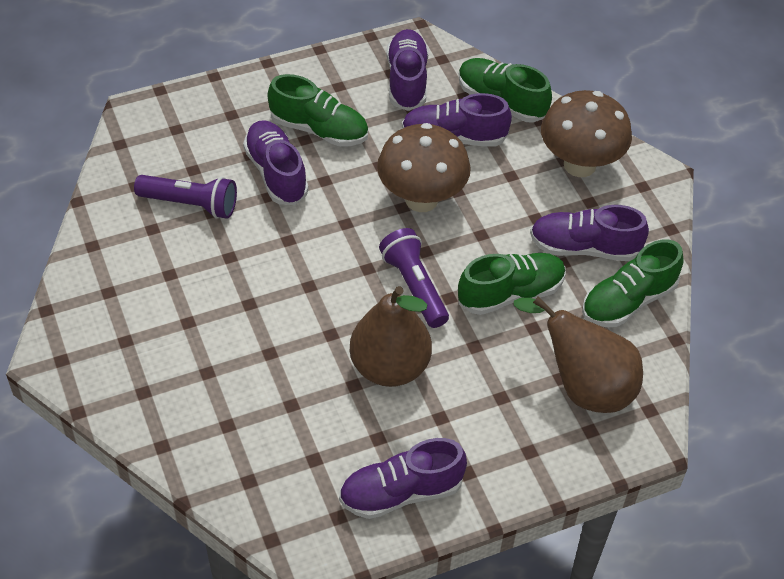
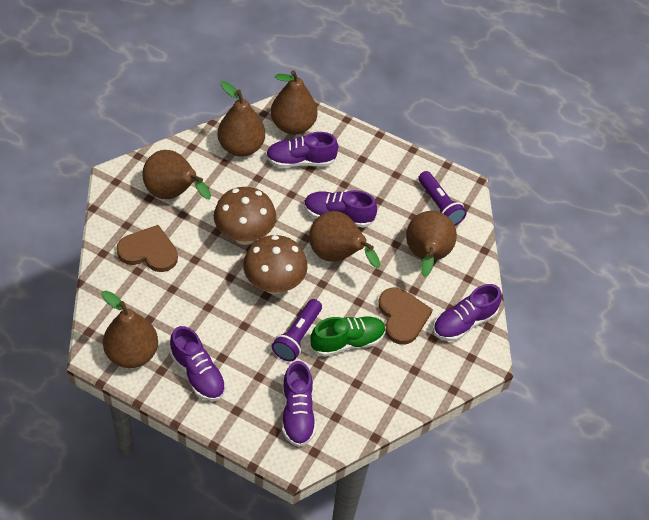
brown heart: 0 -> 2
brown pear: 2 -> 6
green shoe: 4 -> 1

